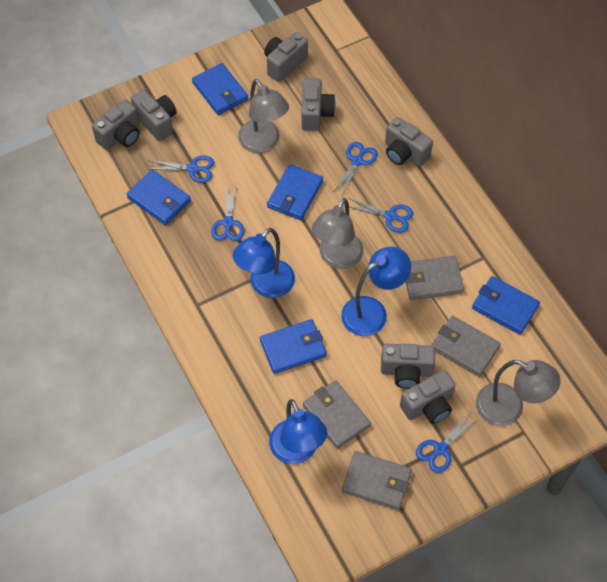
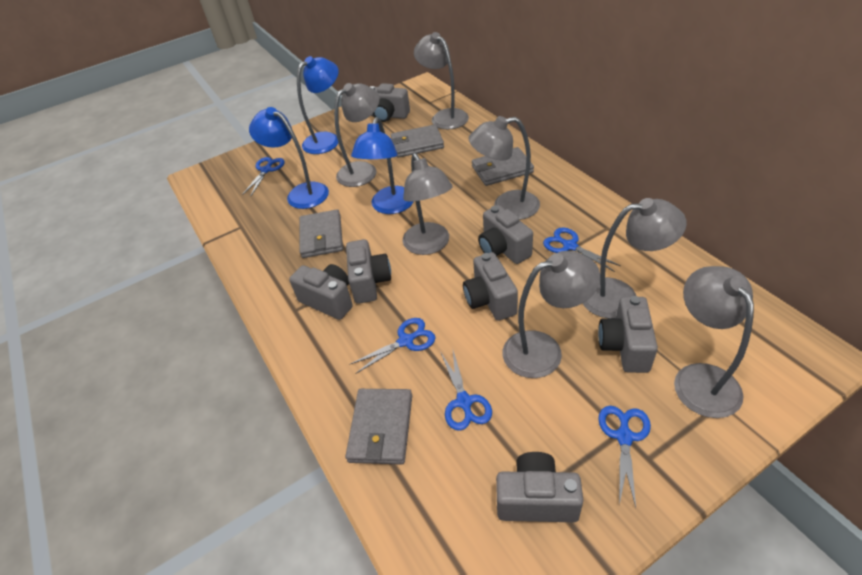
blue wallet: 5 -> 0
grey lamp: 3 -> 7

